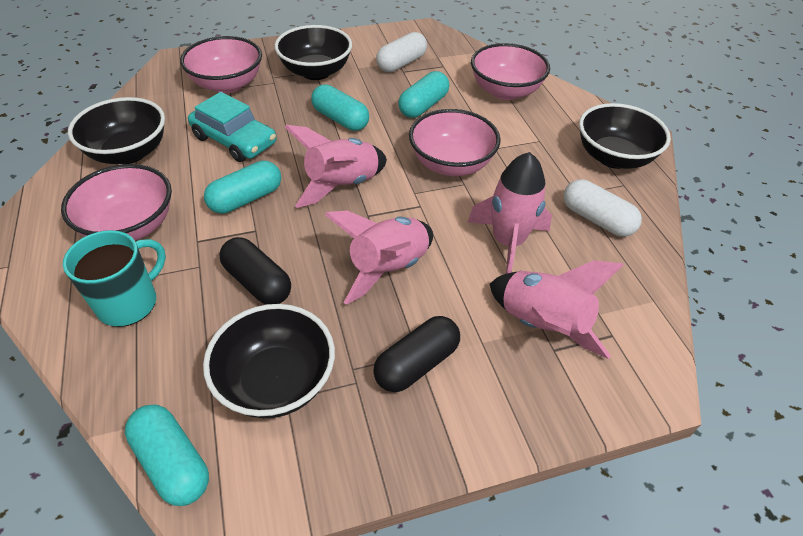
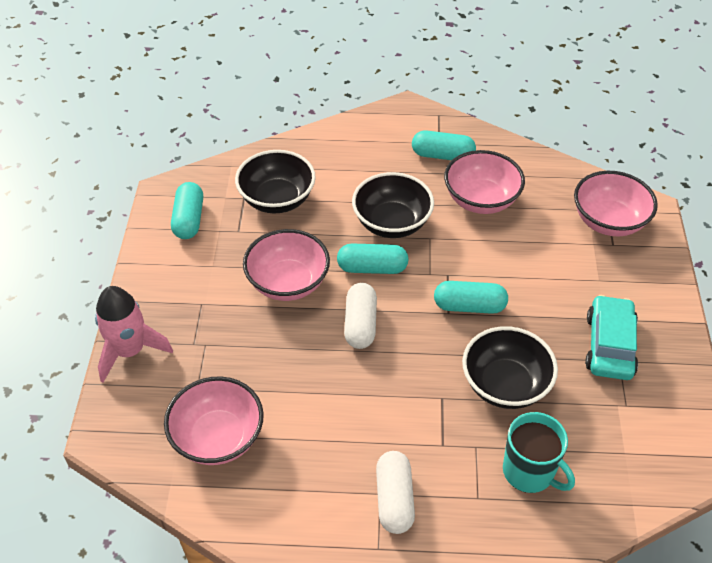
black bowl: 4 -> 3
black capsule: 2 -> 0
pink rocket: 4 -> 1

